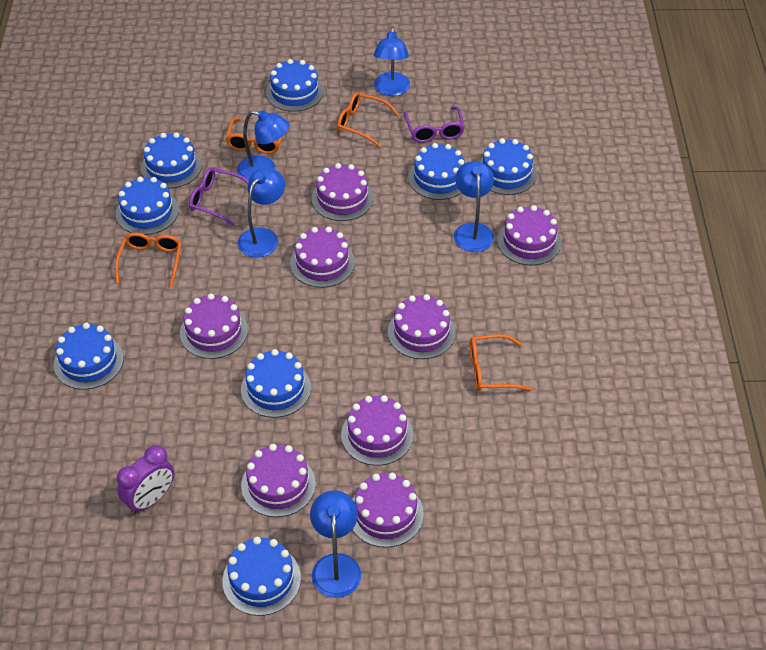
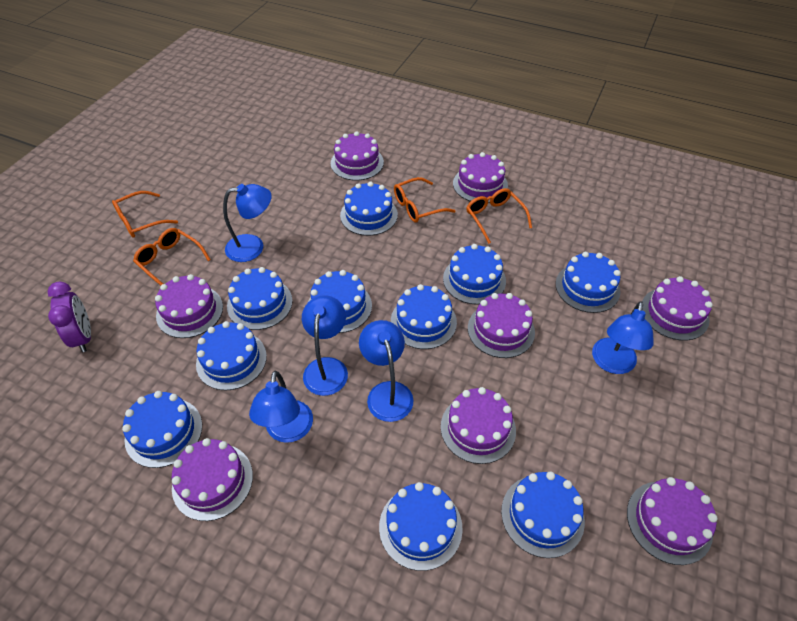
blue cake: 8 -> 10
purple glasses: 2 -> 0

